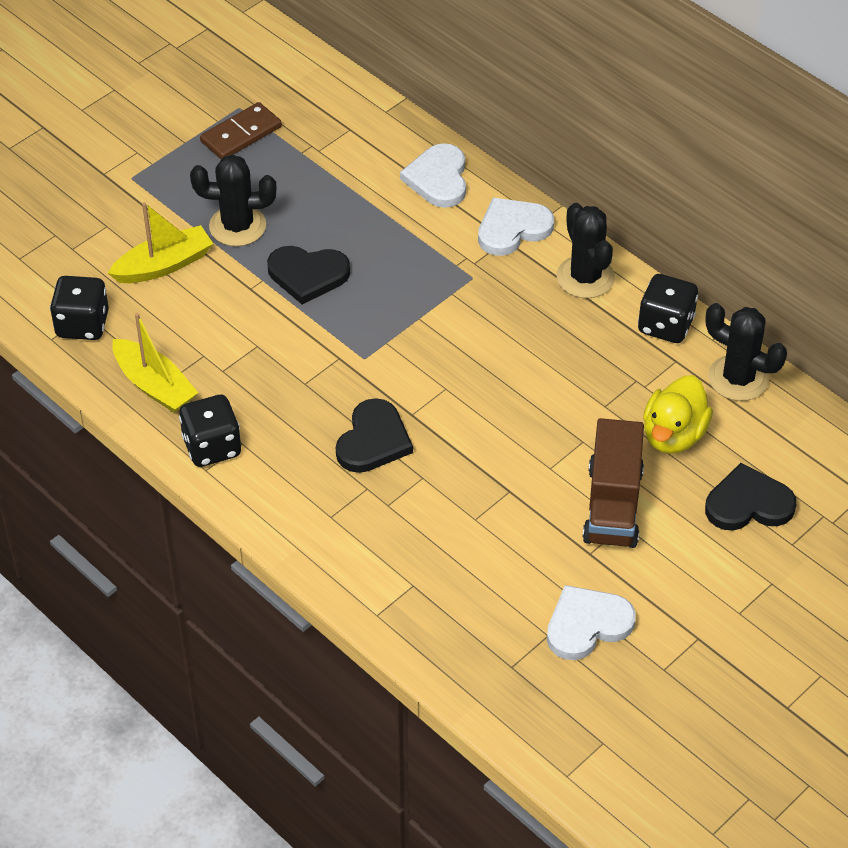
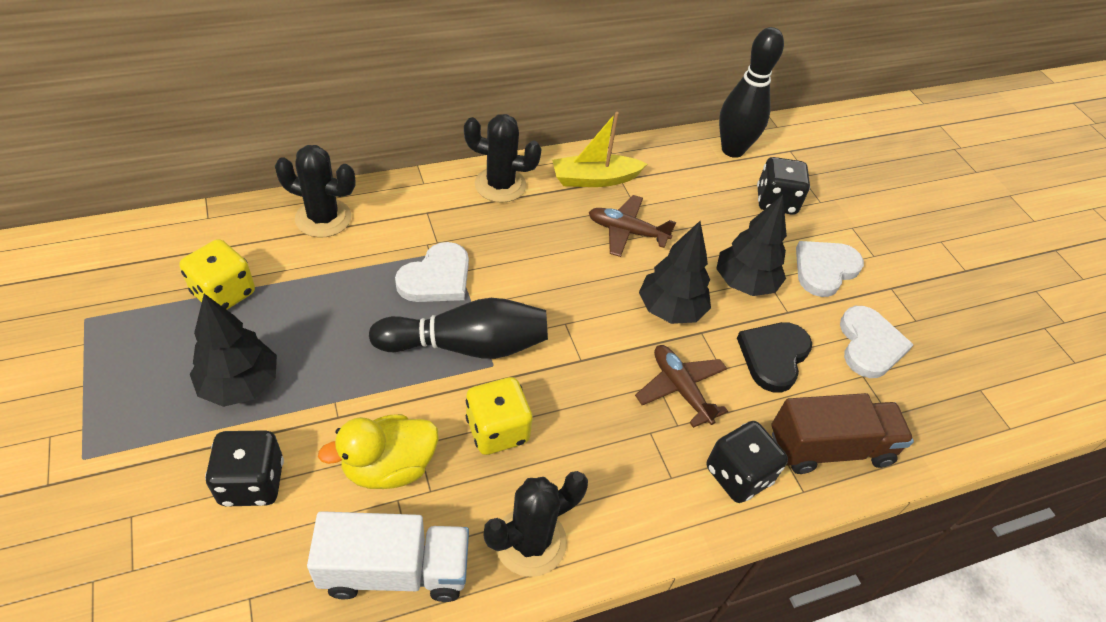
black bowling pin: 0 -> 2
black heart: 3 -> 1
black tree: 0 -> 3
brown domino: 1 -> 0
brown plane: 0 -> 2
white truck: 0 -> 1
yellow boat: 2 -> 1
yellow dice: 0 -> 2

